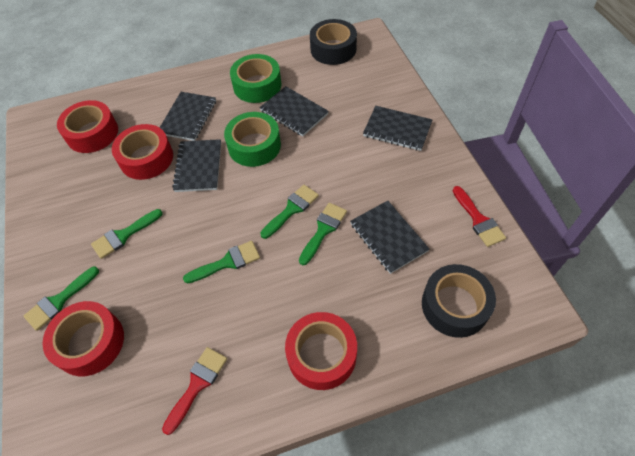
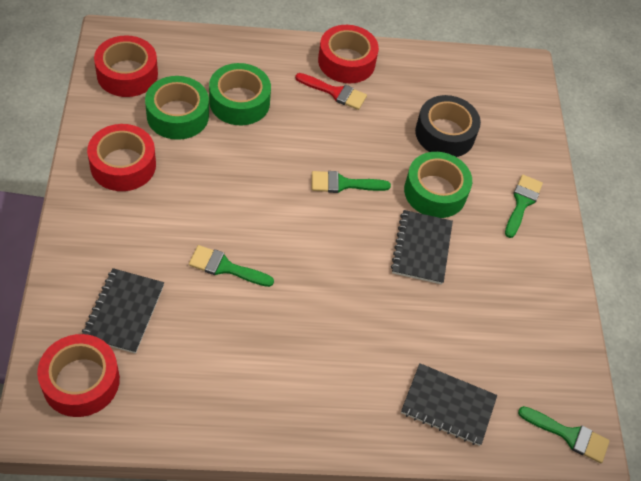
black notebook: 5 -> 3
black tape: 2 -> 1
green brush: 5 -> 4
green tape: 2 -> 3
red brush: 2 -> 1

